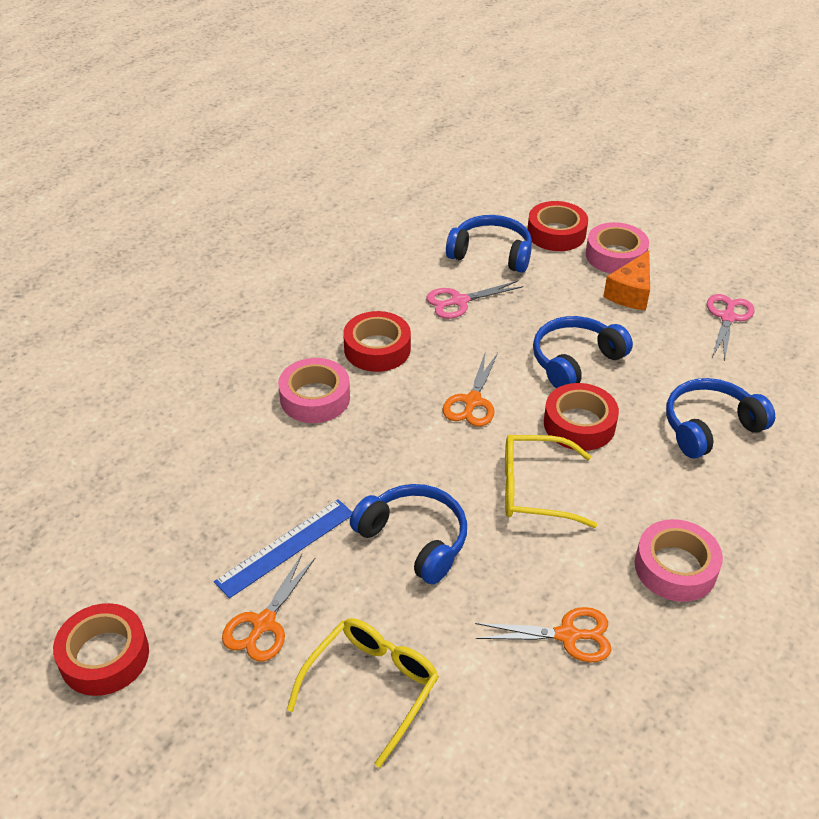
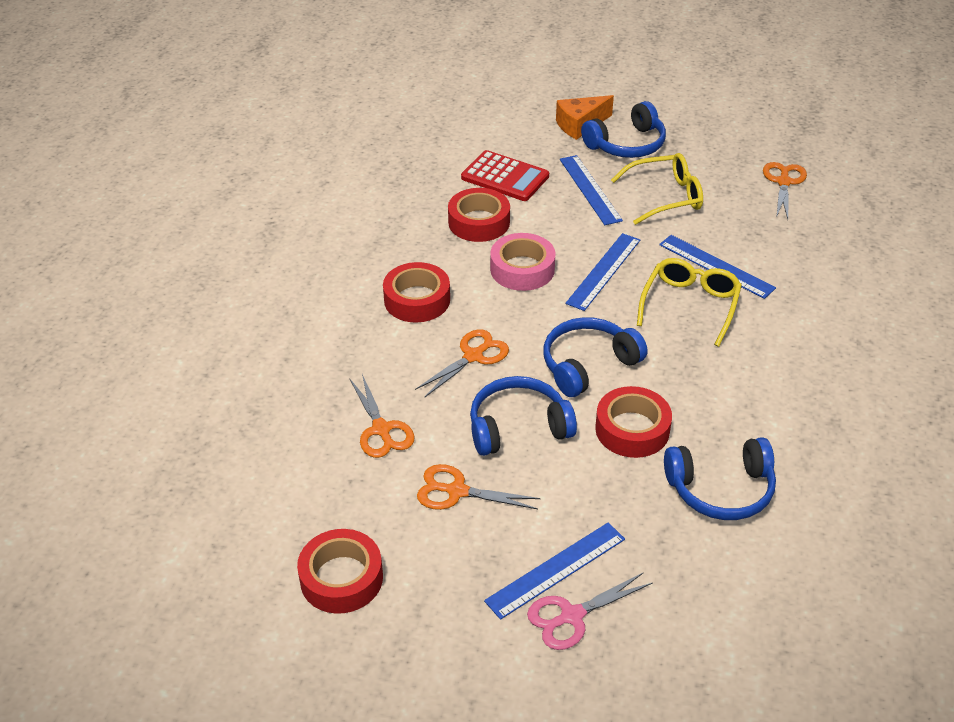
blue ruler: 1 -> 4
orange scissors: 3 -> 4
pink scissors: 2 -> 1
pink tape: 3 -> 1
red calculator: 0 -> 1

